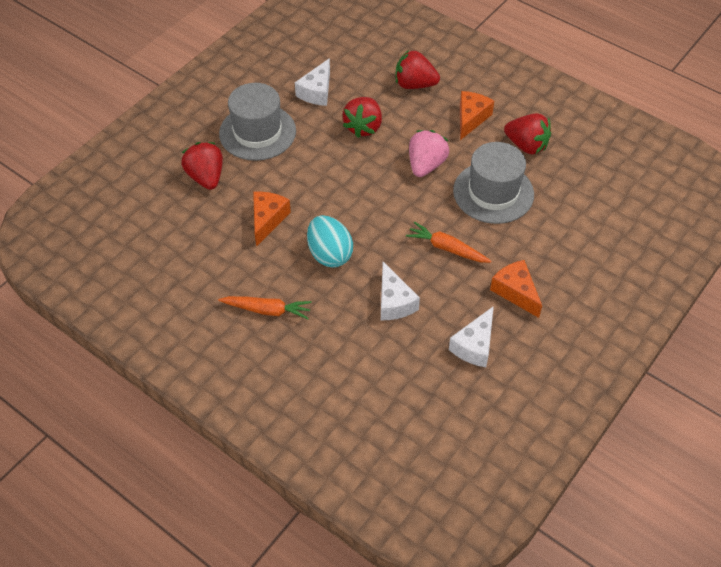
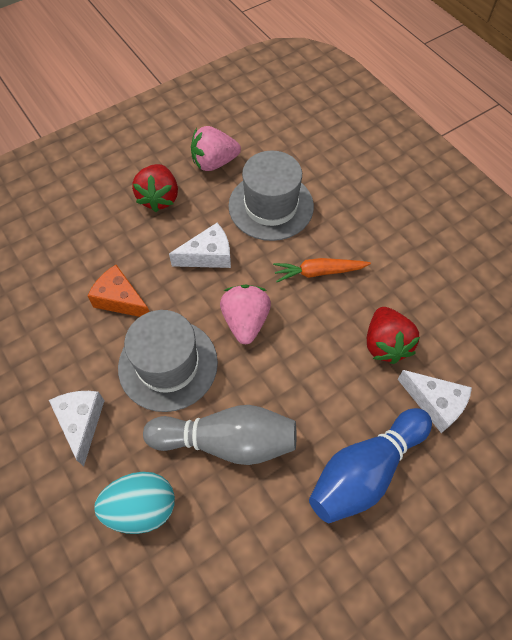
blue bowling pin: 0 -> 1
grey bowling pin: 0 -> 1
orange carrot: 2 -> 1
orange cheese: 3 -> 1
pink strawberry: 1 -> 2
red strawberry: 4 -> 2

